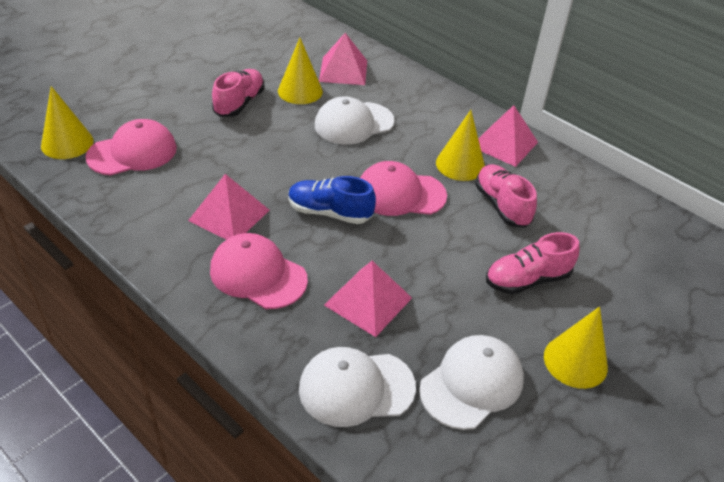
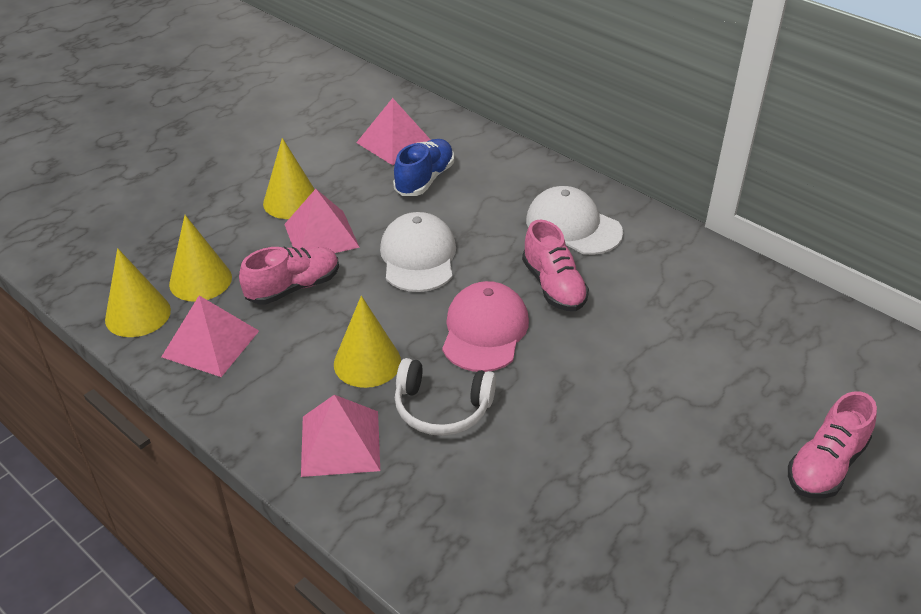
pink cap: 3 -> 1
white cap: 3 -> 2
white headphones: 0 -> 1

